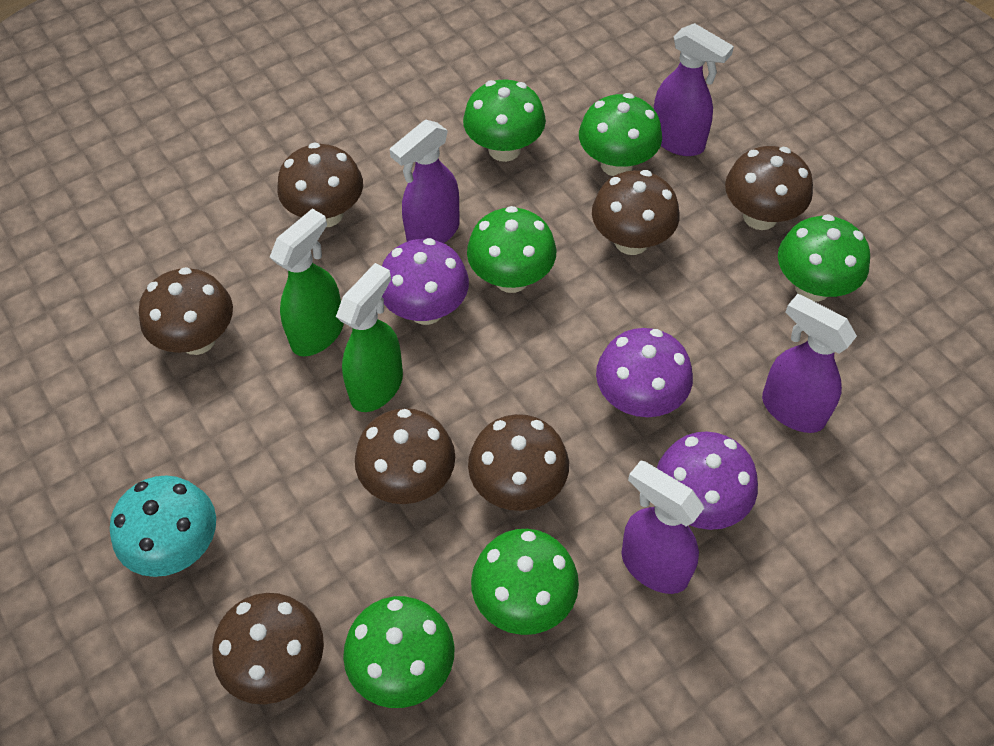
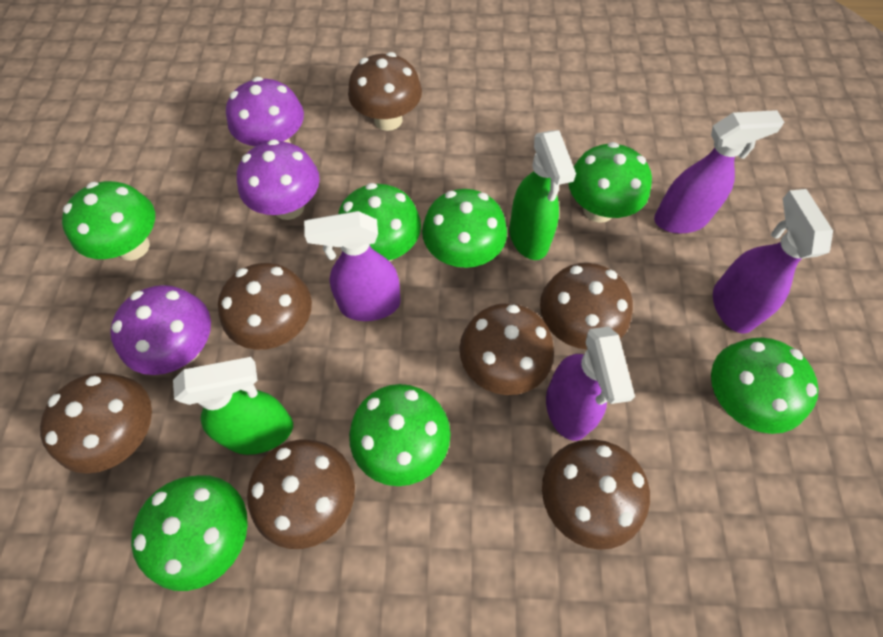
green mushroom: 6 -> 7
turquoise mushroom: 1 -> 0

